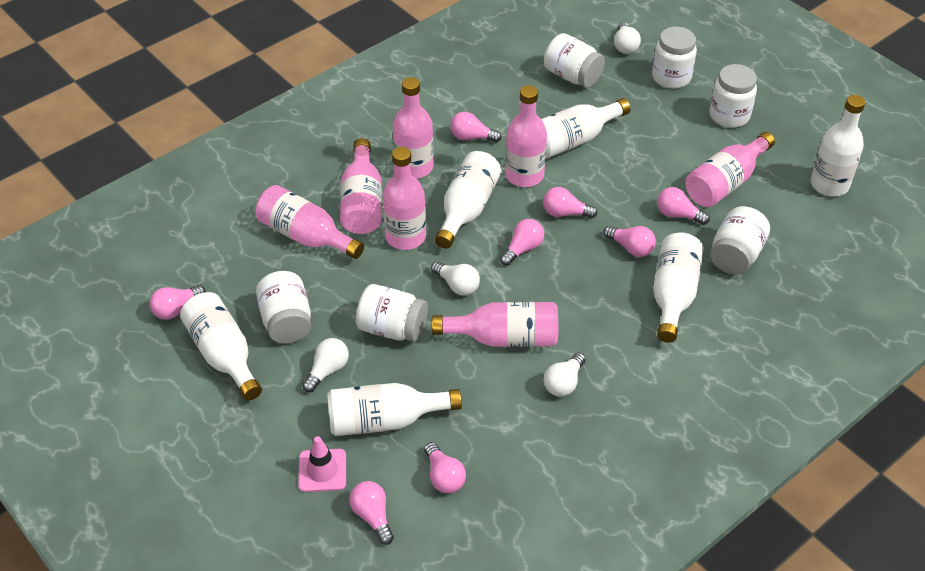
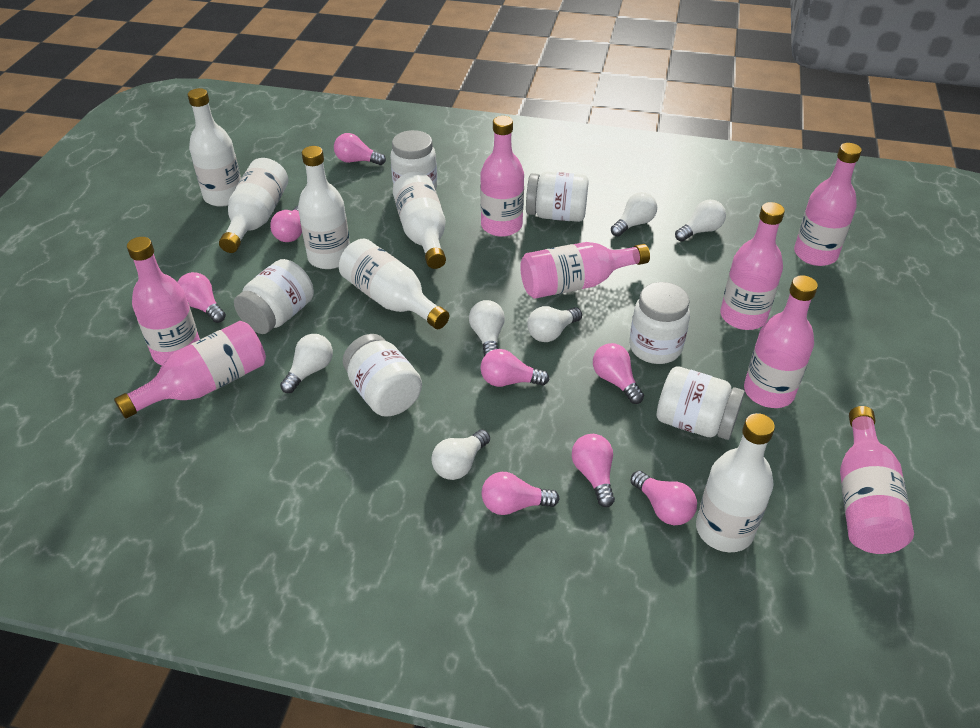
pink bottle: 7 -> 8
pink traffic cone: 1 -> 0
white light bulb: 4 -> 6

